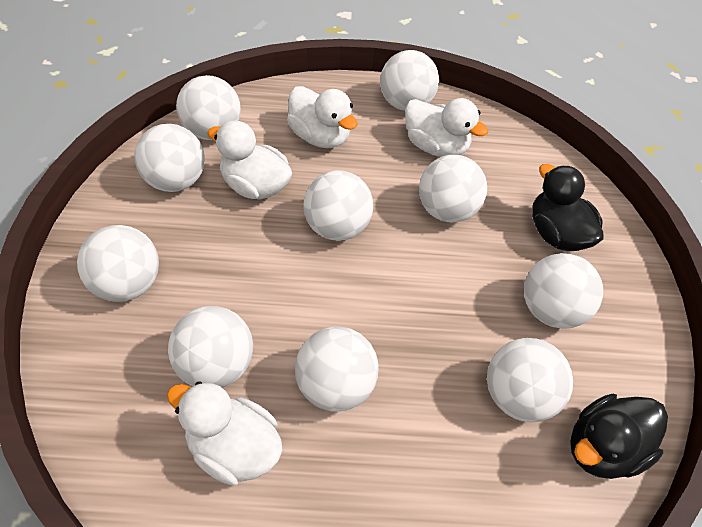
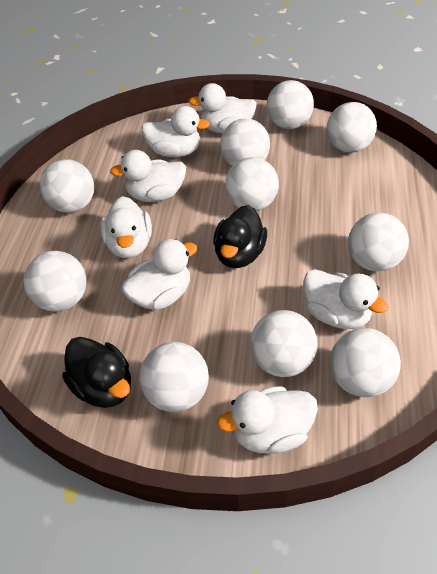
white duck: 4 -> 7

